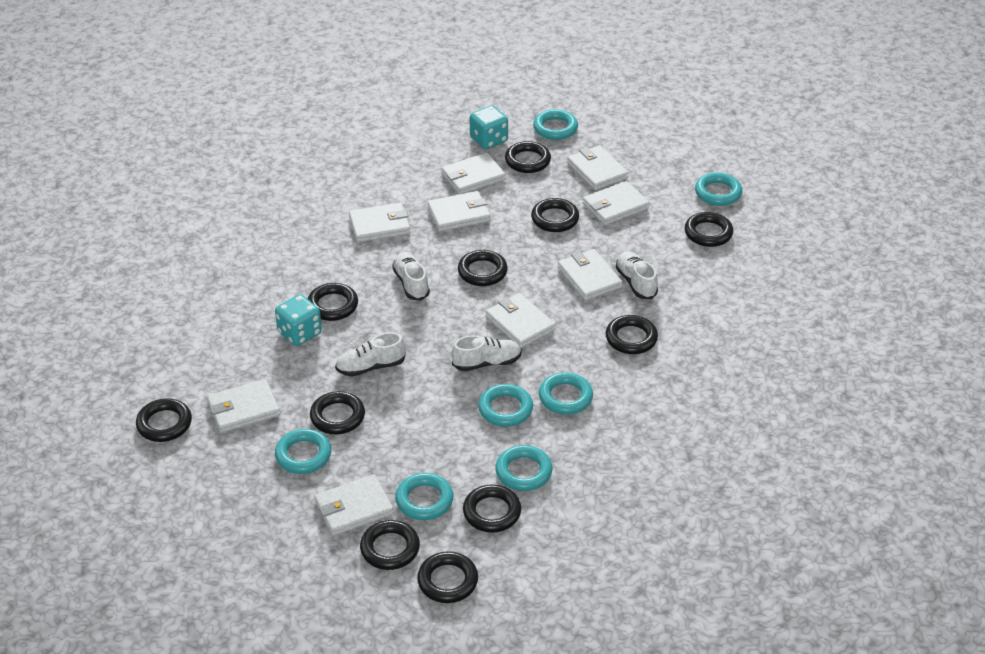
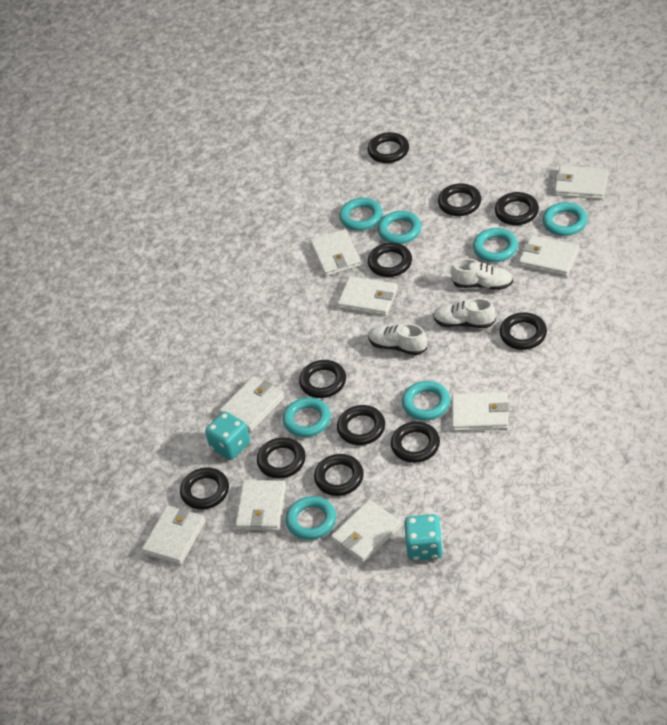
white shoe: 4 -> 3

